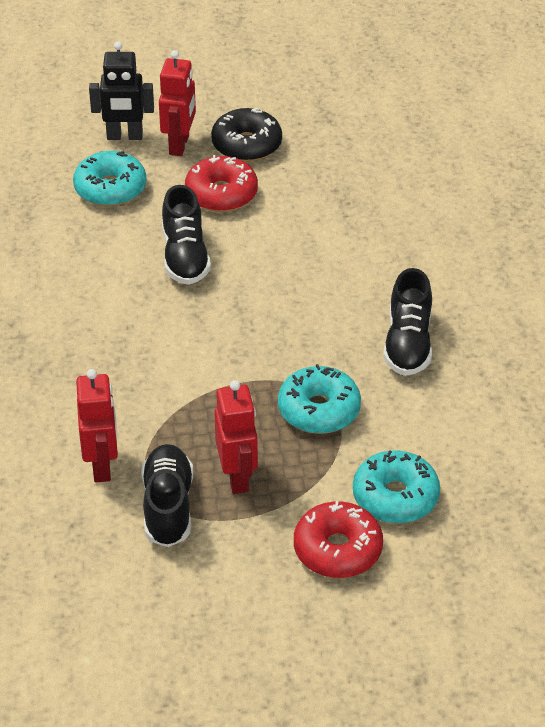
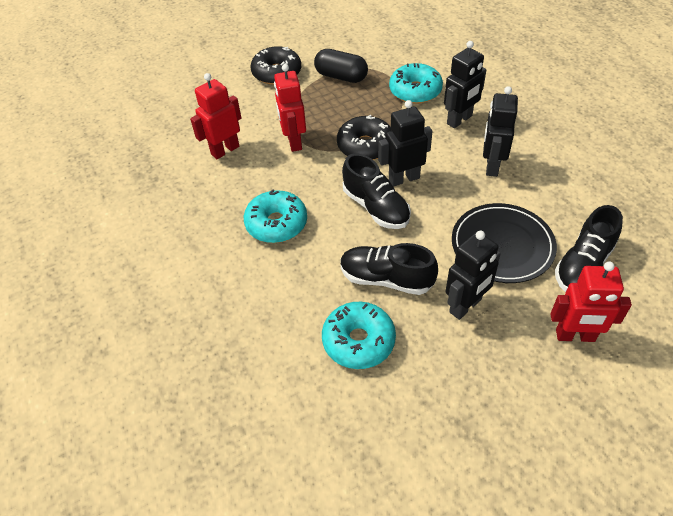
black capsule: 0 -> 1
black donut: 1 -> 2
black plate: 0 -> 1
black robot: 1 -> 4
red donut: 2 -> 0

